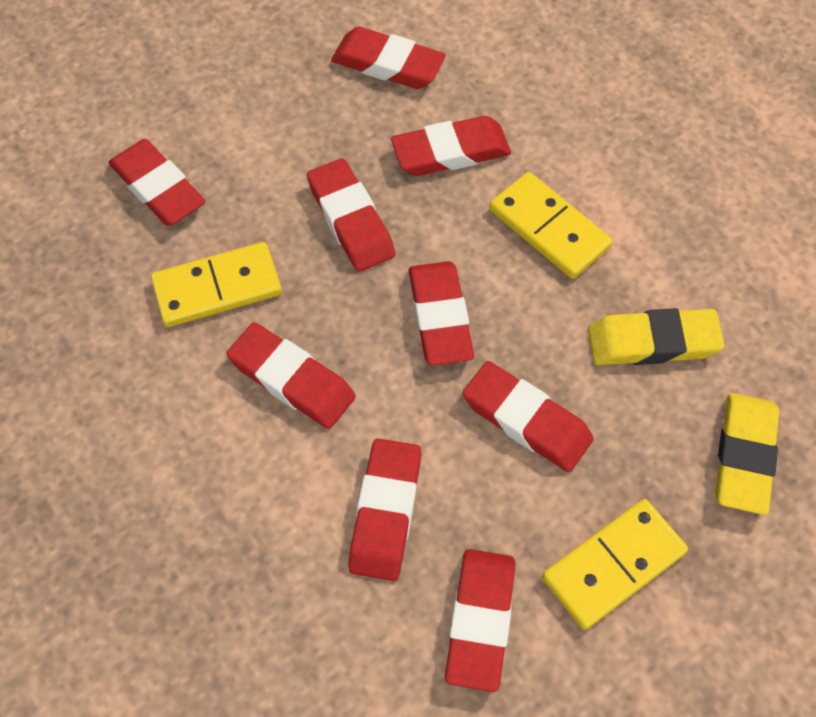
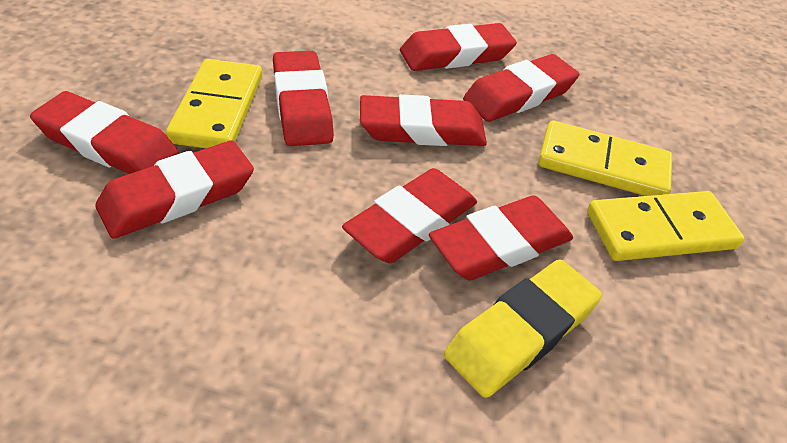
red eraser: 9 -> 8
yellow eraser: 2 -> 1

